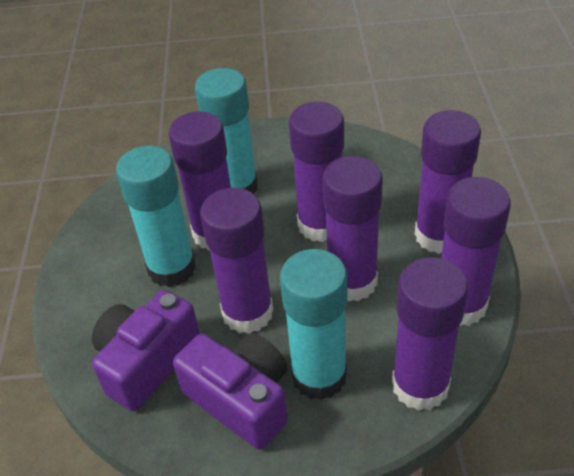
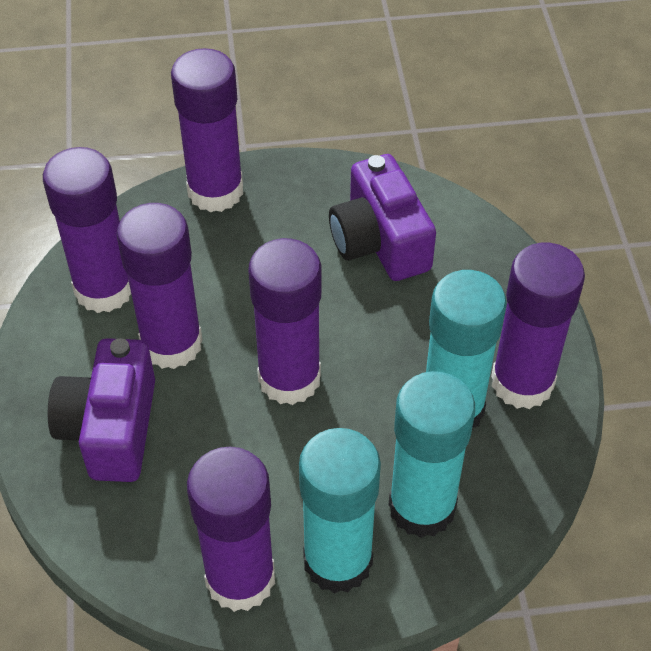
purple glue stick: 7 -> 6

